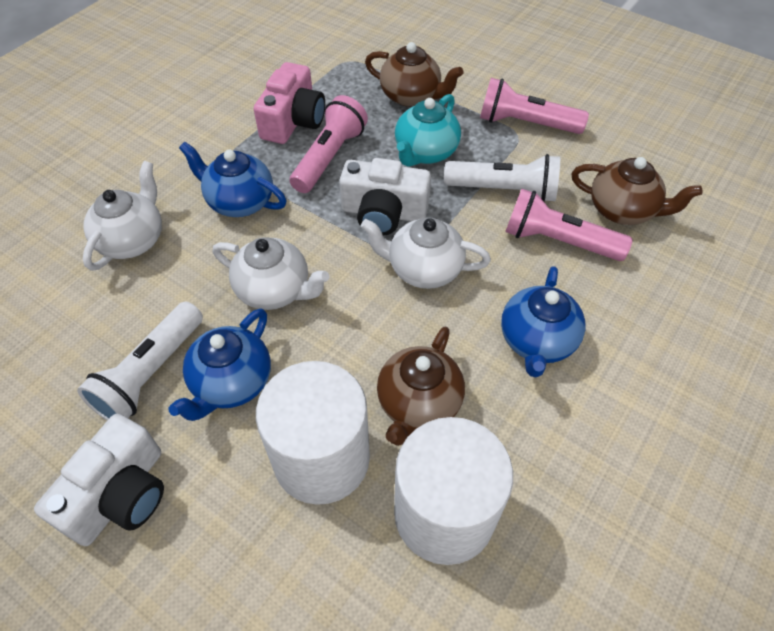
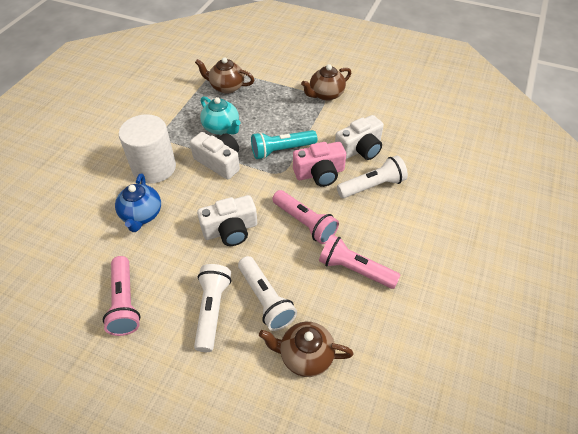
blue teapot: 3 -> 1
turquoise flashlight: 0 -> 1
white camera: 2 -> 3
white cylinder: 2 -> 1
white flashlight: 2 -> 3
white teapot: 3 -> 0

